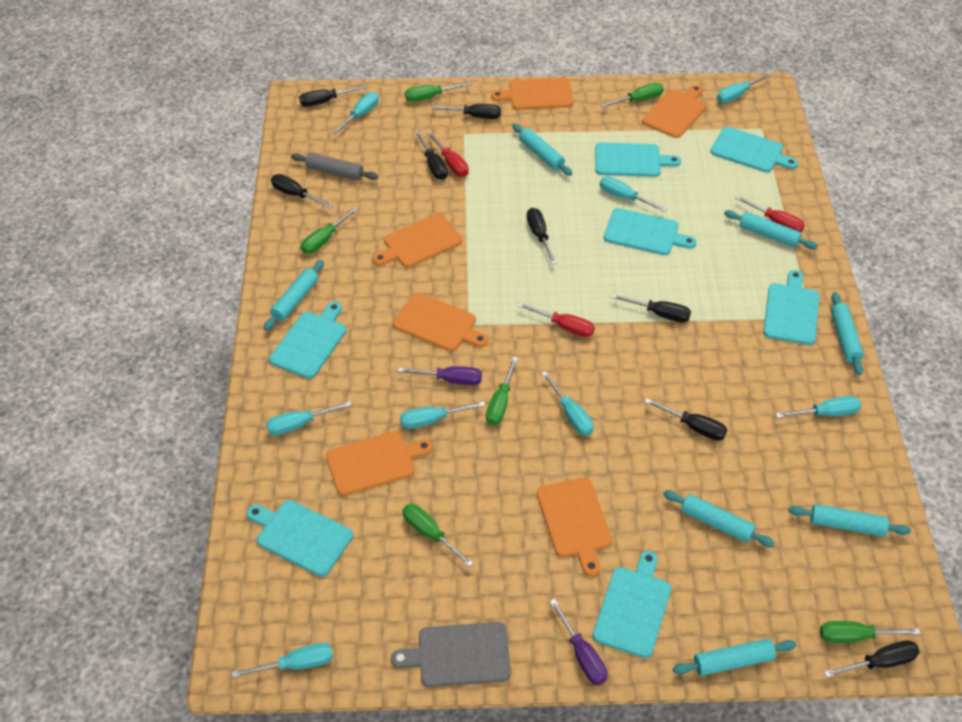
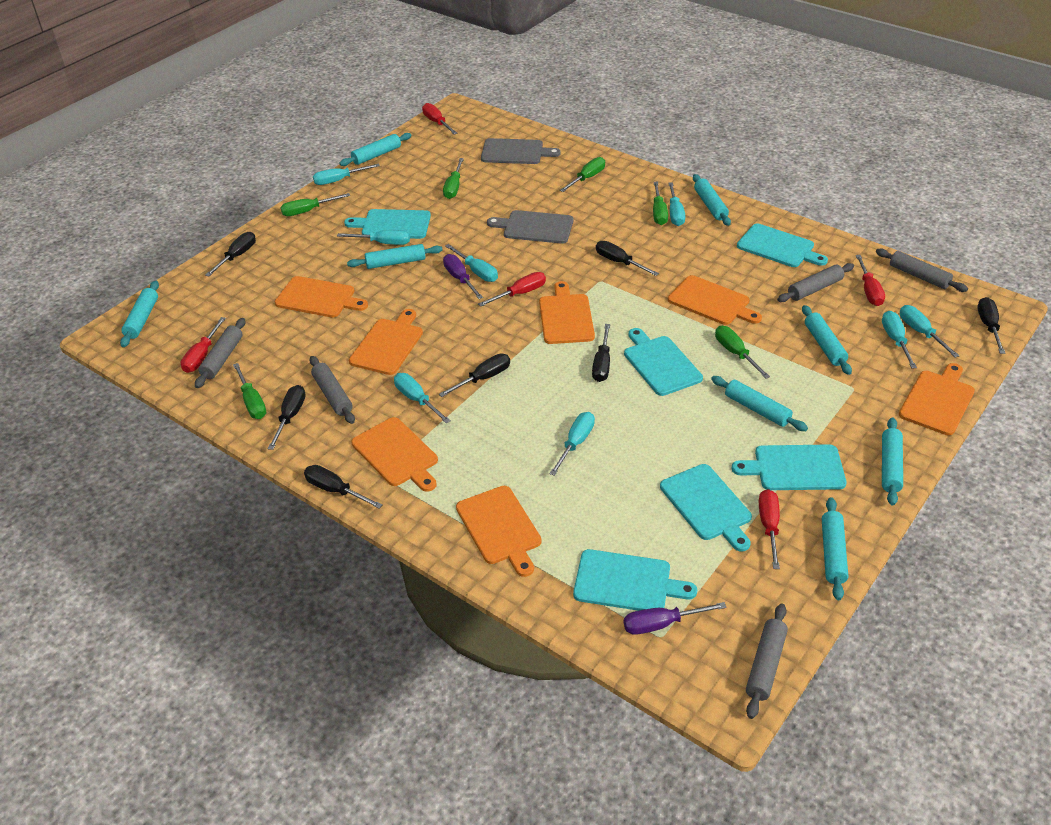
black screwdriver: 8 -> 7
grey cutting board: 1 -> 2
grey rolling pin: 1 -> 5
orange cutting board: 6 -> 7
red screwdriver: 3 -> 5
turquoise cutting board: 7 -> 6
turquoise rolling pin: 7 -> 8

